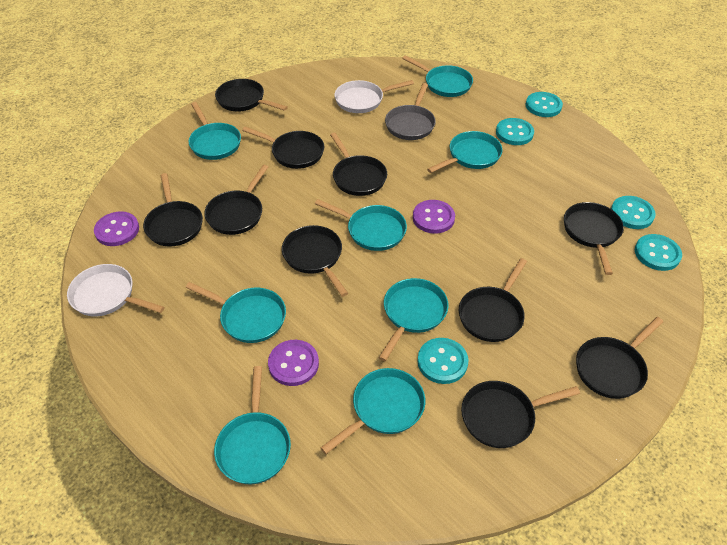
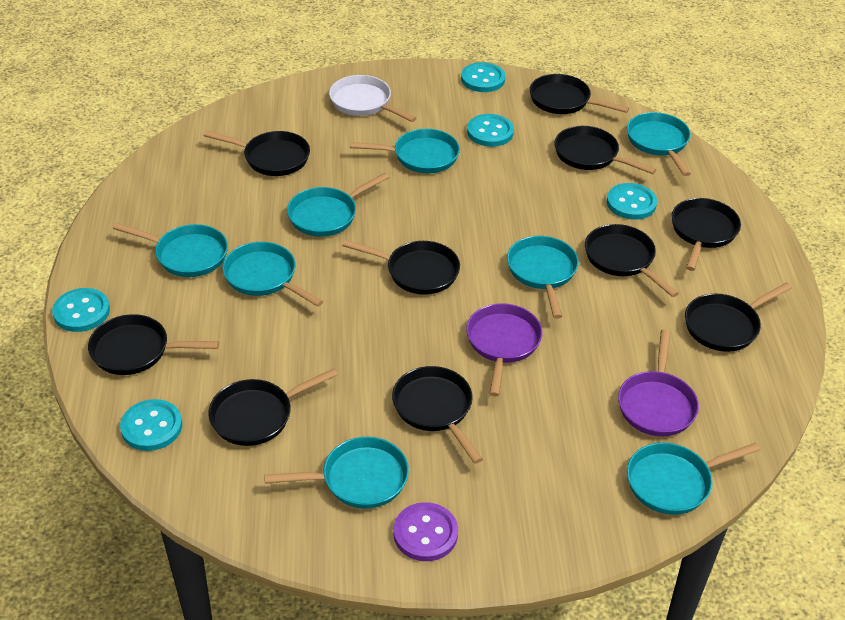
grey pan: 1 -> 0
purple button: 3 -> 1
purple pan: 0 -> 2
white pan: 2 -> 1

